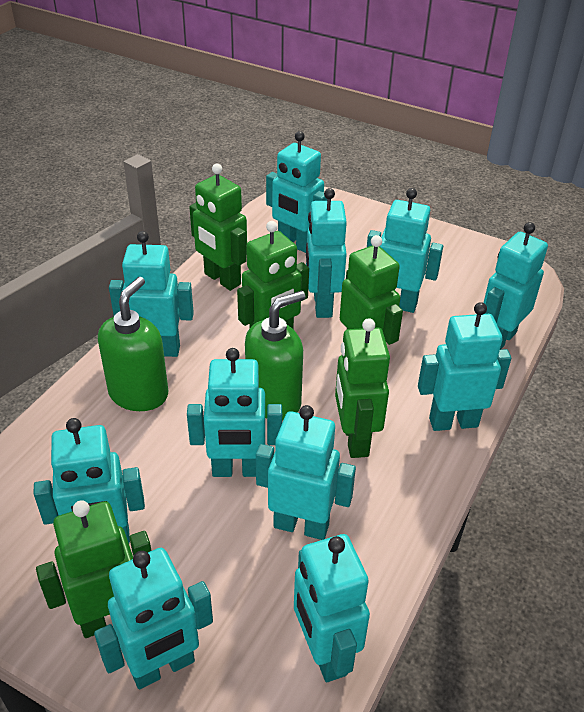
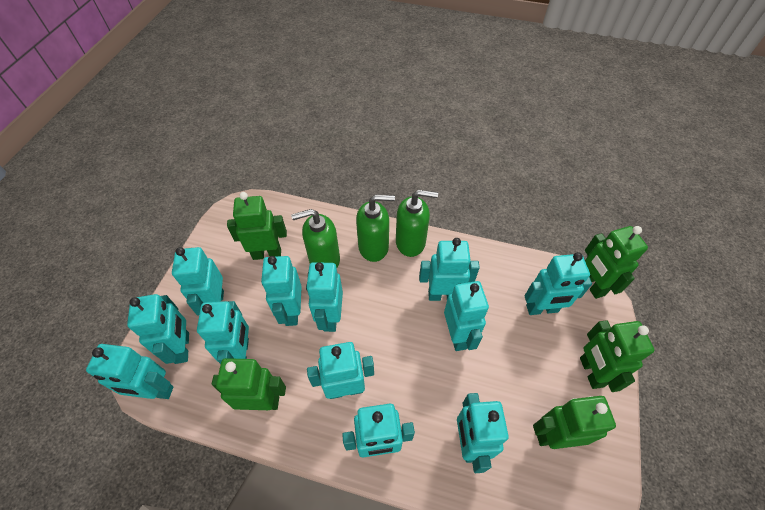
green soap dispenser: 2 -> 3
turquoise robot: 11 -> 12

